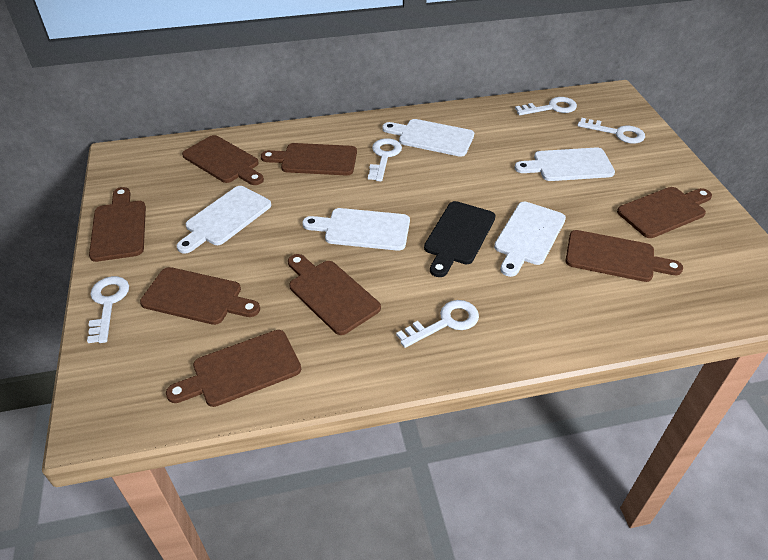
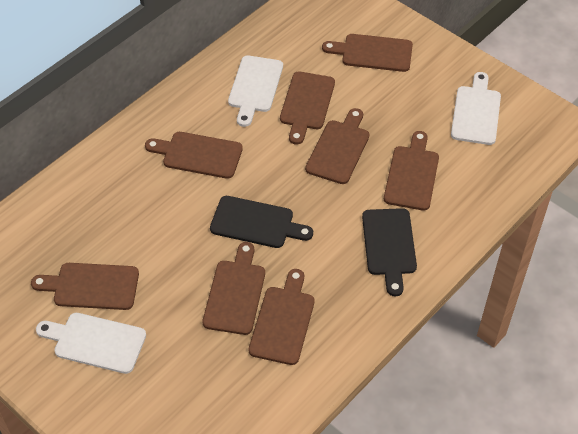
black cutting board: 1 -> 2
white cutting board: 5 -> 3
white key: 5 -> 0

